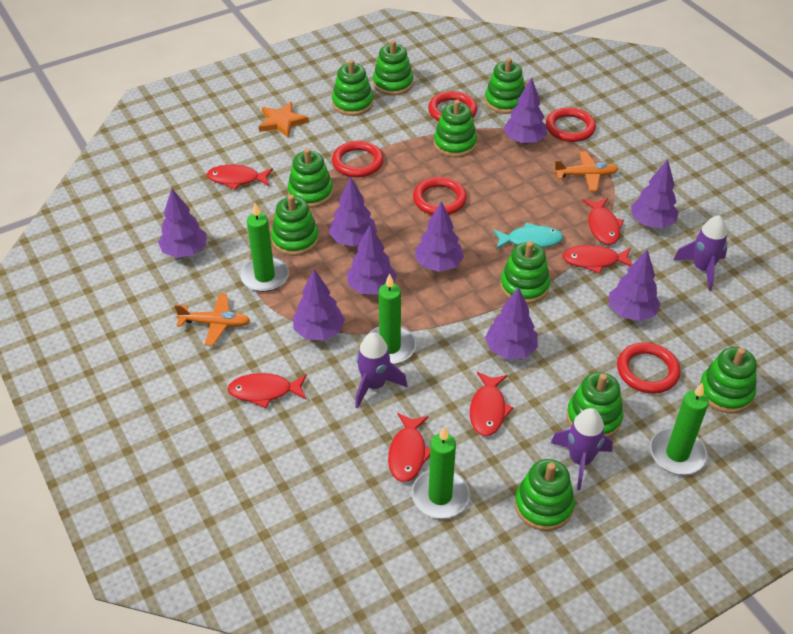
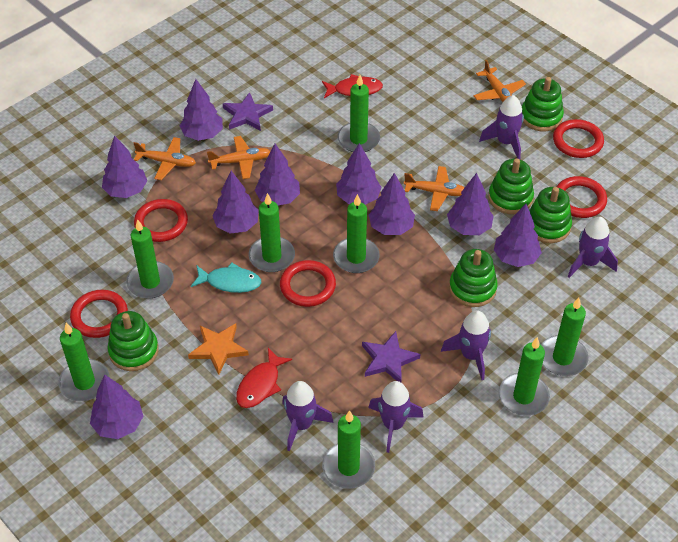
green candle: 4 -> 8
green stacking toy: 10 -> 5
orange plane: 2 -> 4
purple rocket: 3 -> 5
purple star: 0 -> 2
red fish: 6 -> 2

